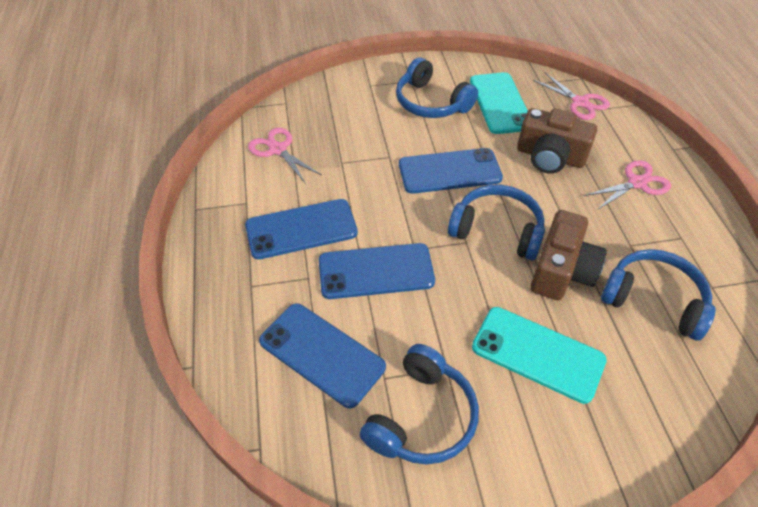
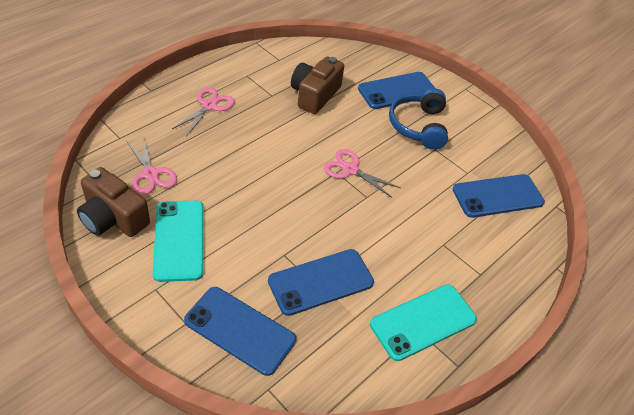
blue headphones: 4 -> 1

